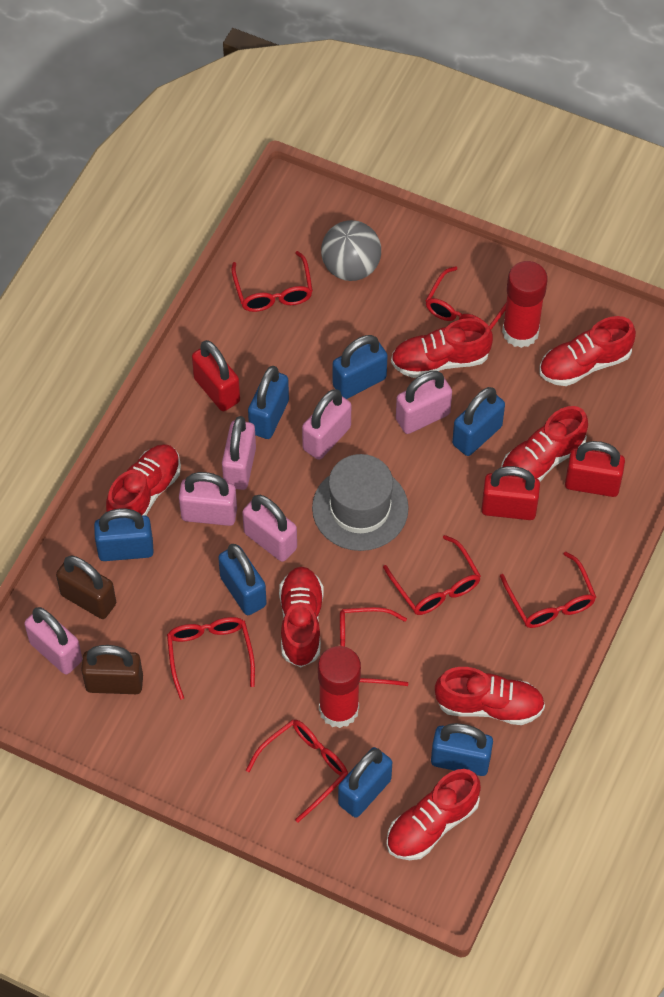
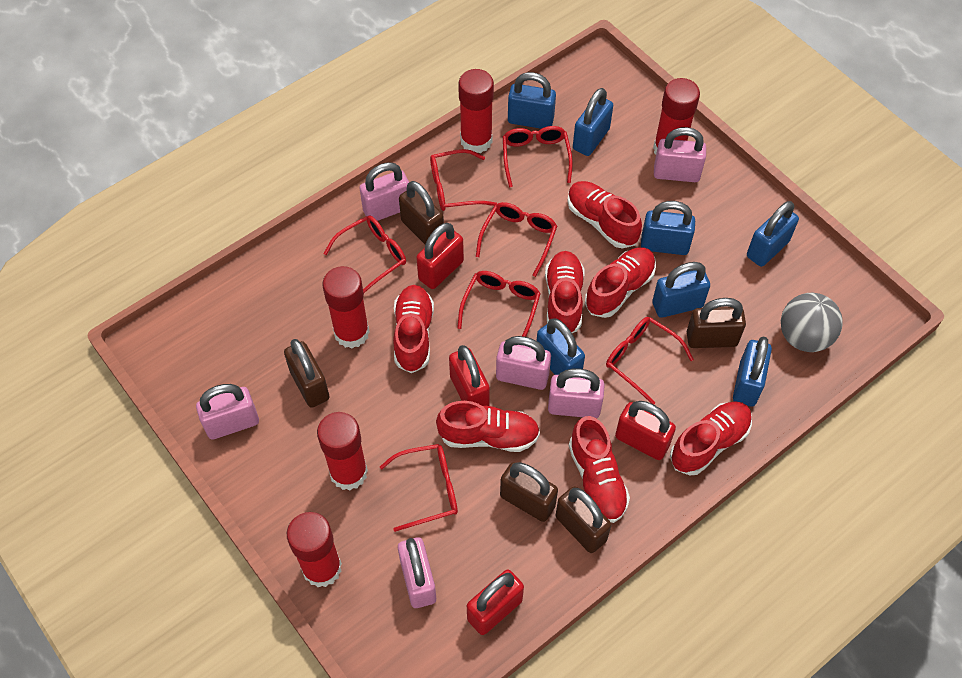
brown padlock: 2 -> 5
grey hat: 1 -> 0
red glue stick: 2 -> 5
red padlock: 3 -> 4

